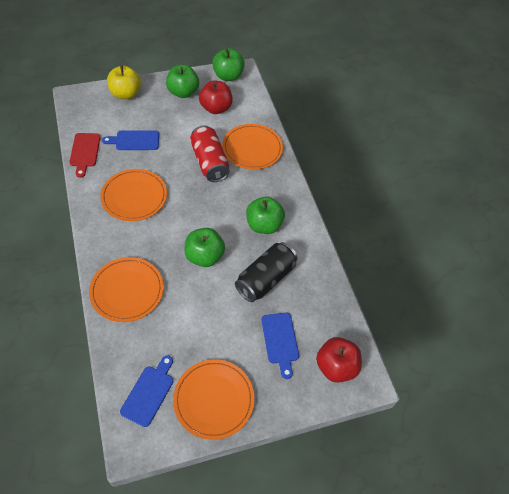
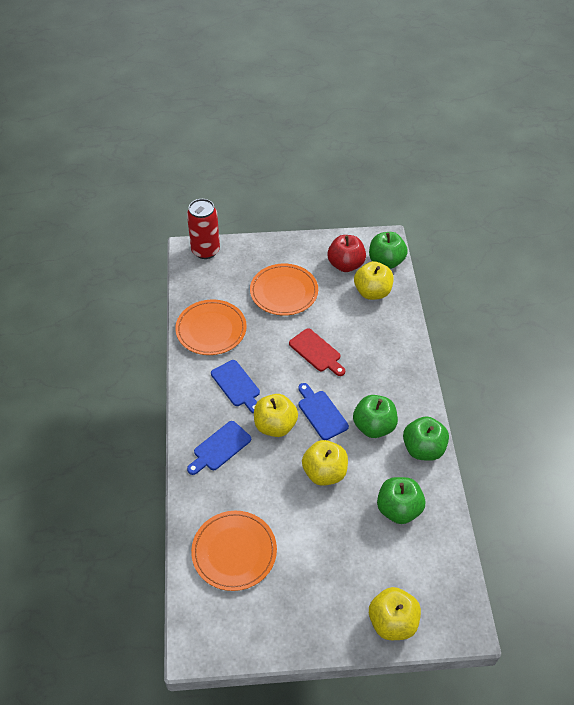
black can: 1 -> 0
orange plate: 4 -> 3
red apple: 2 -> 1
yellow apple: 1 -> 4

